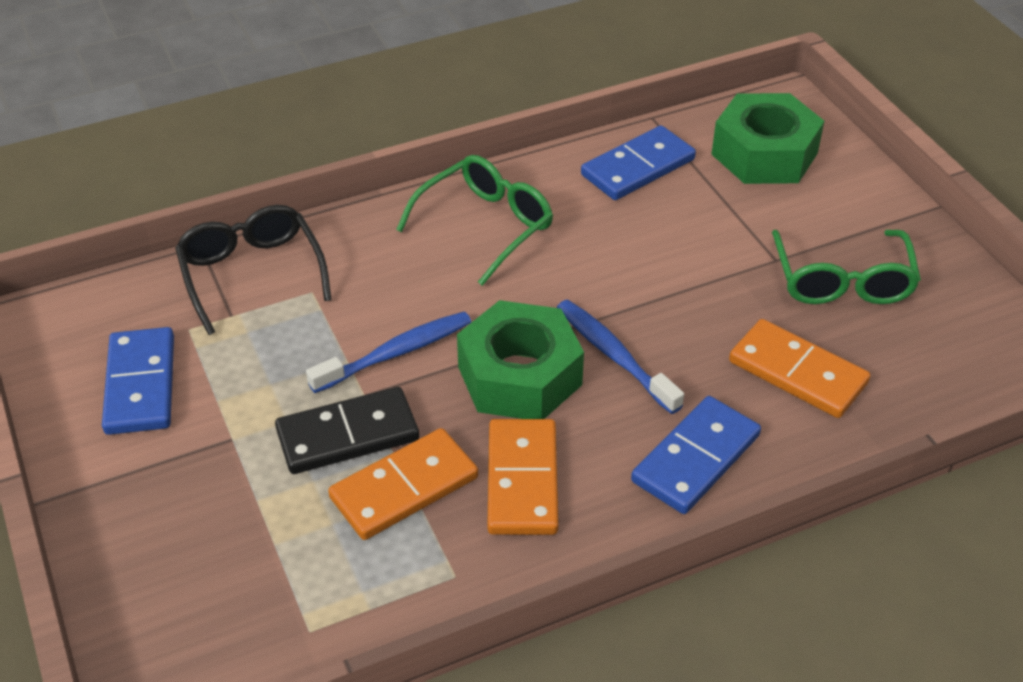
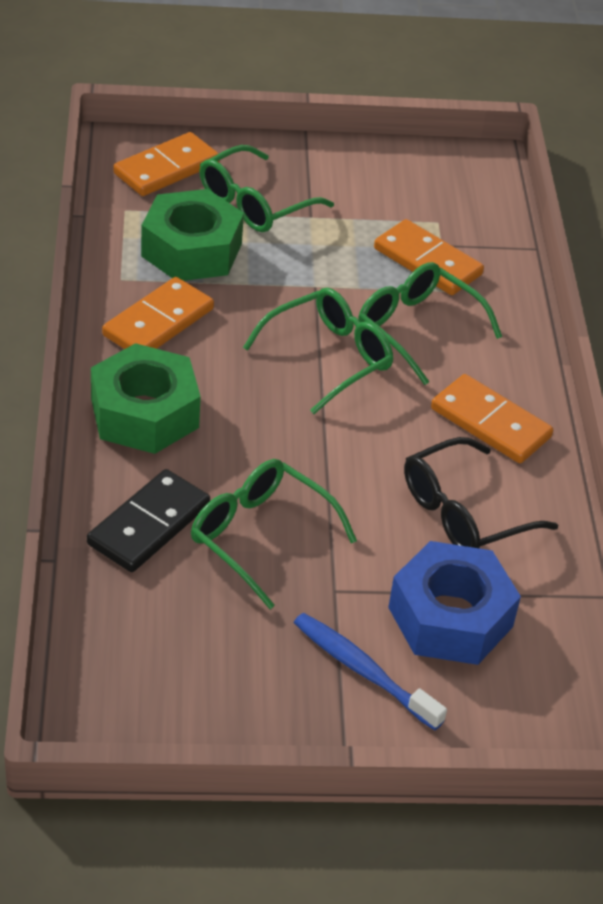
blue domino: 3 -> 0
blue nut: 0 -> 1
blue toothbrush: 2 -> 1
green glasses: 2 -> 4
orange domino: 3 -> 4

